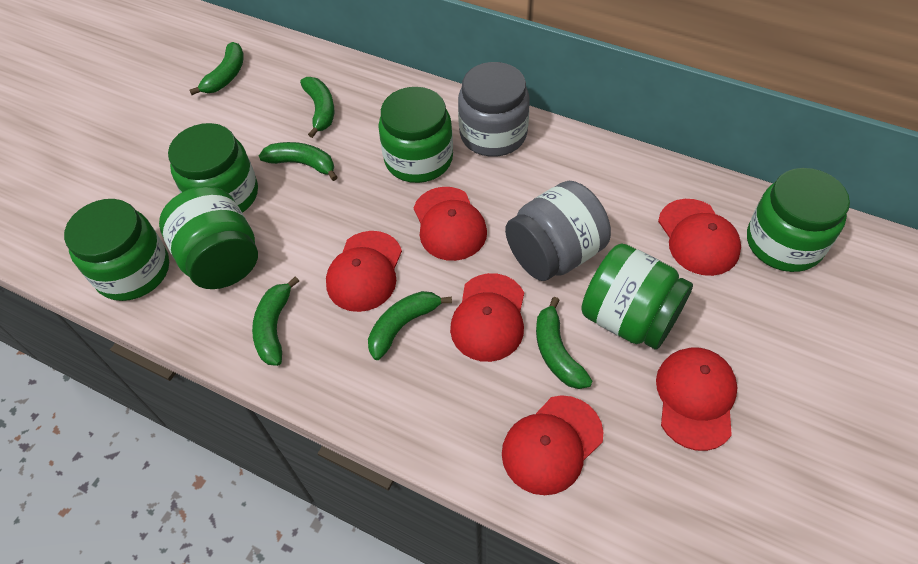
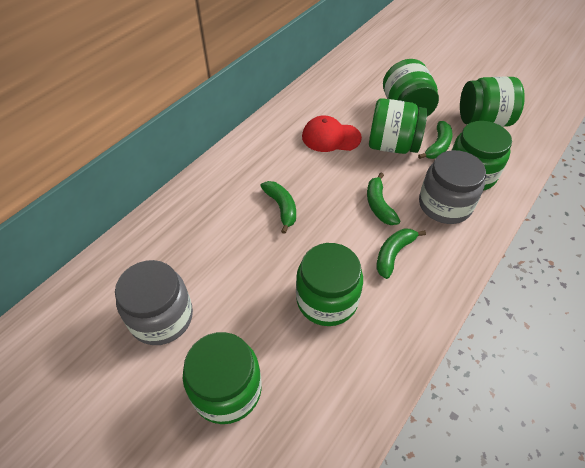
green banana: 6 -> 4
red cap: 6 -> 1

